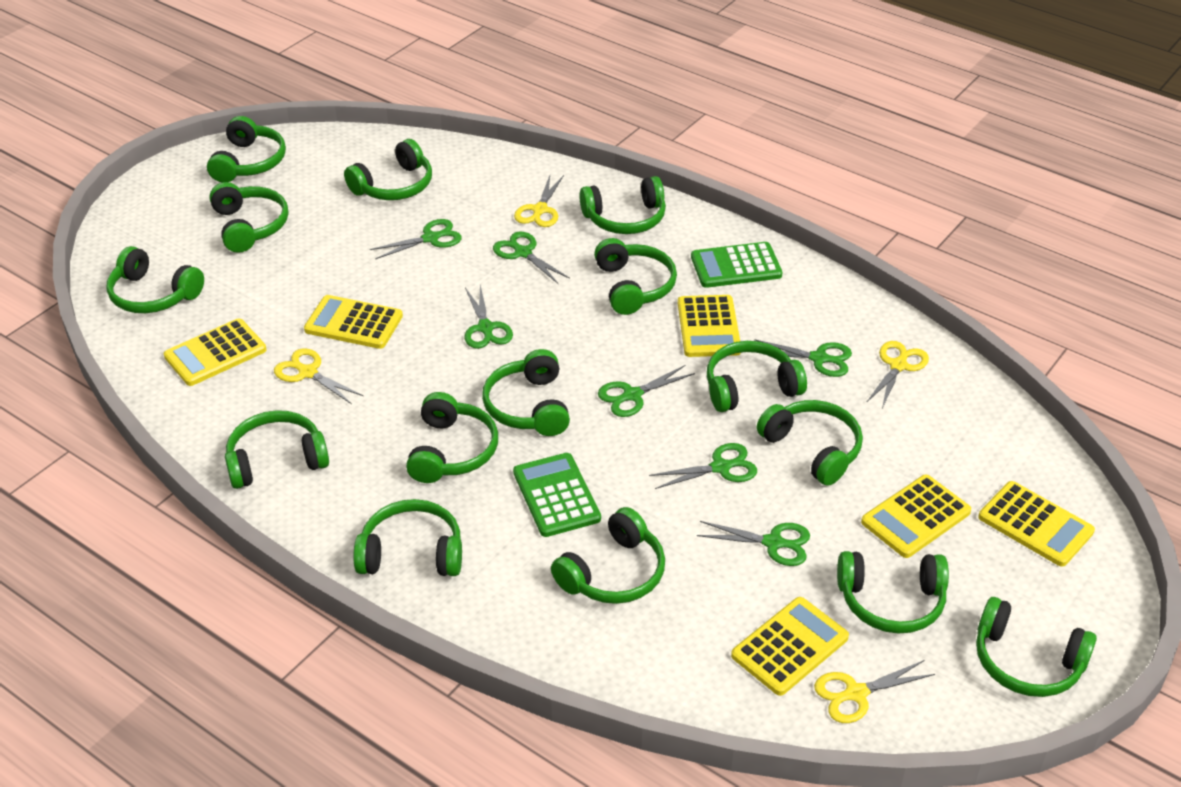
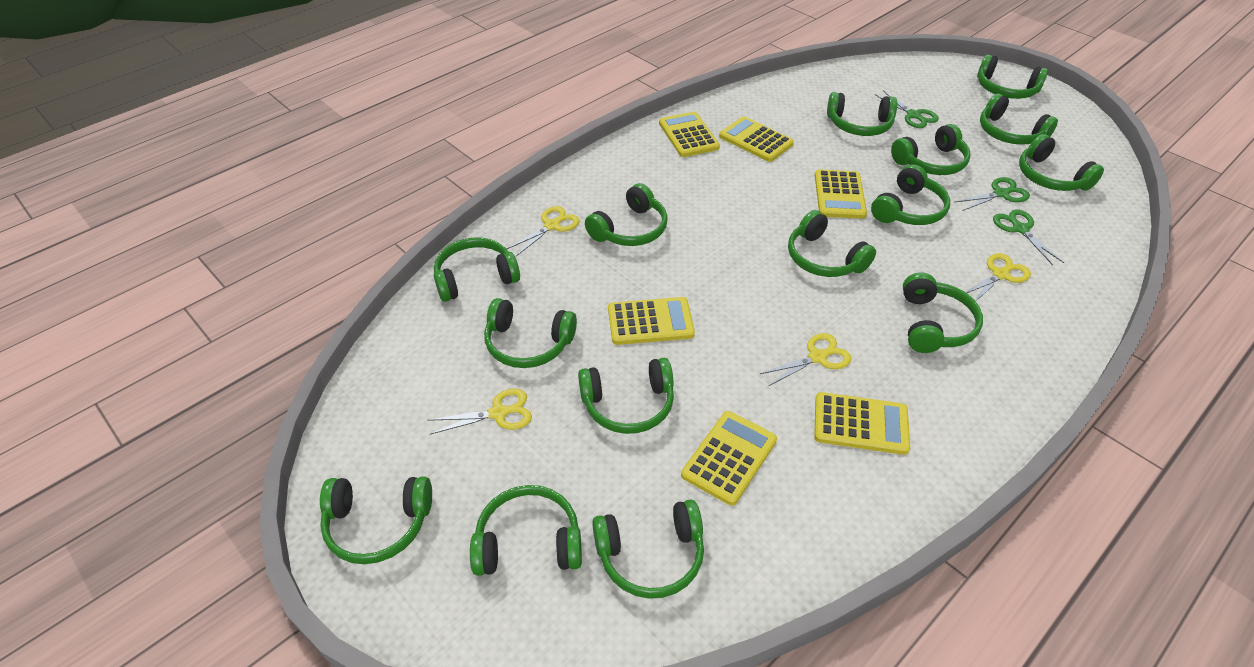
green calculator: 2 -> 0
green scissors: 7 -> 3

